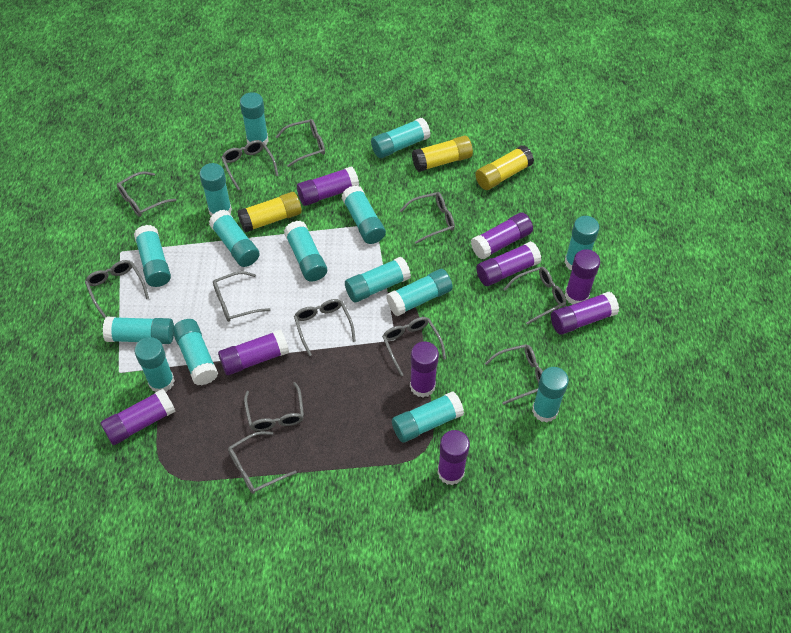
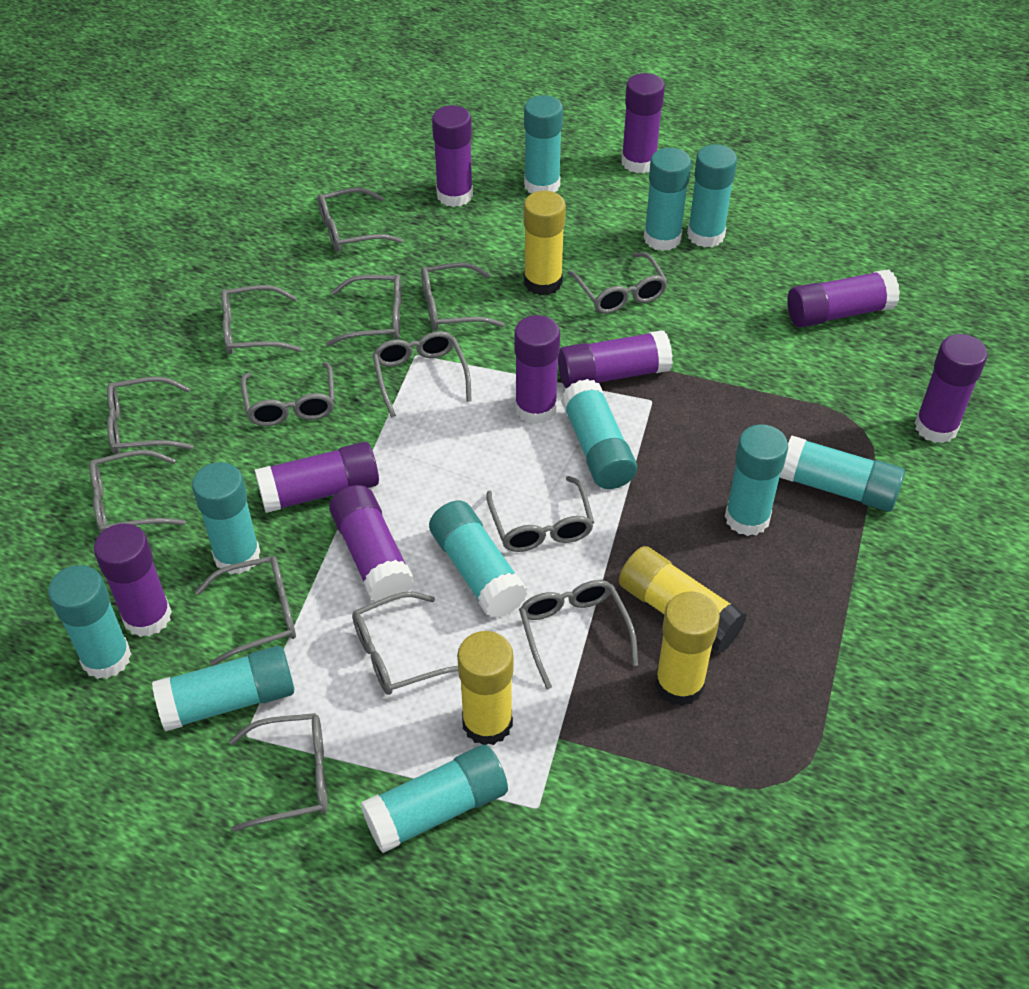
grey glasses: 12 -> 14
turquoise glue stick: 15 -> 11
yellow glue stick: 3 -> 4

